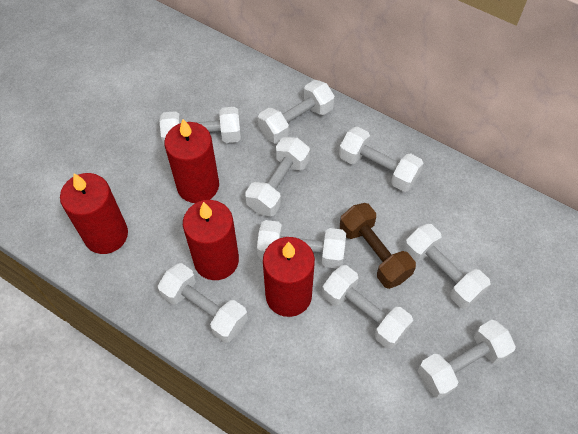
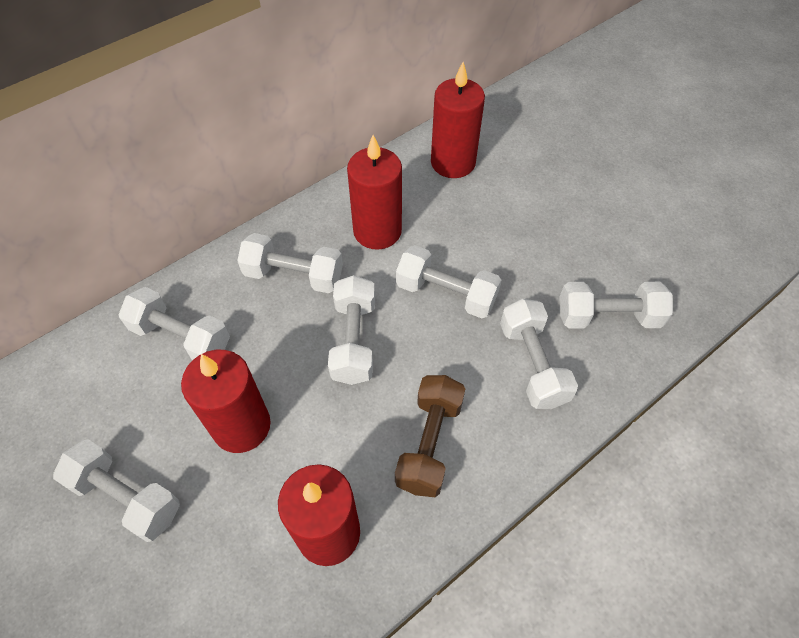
white dumbbell: 9 -> 7

